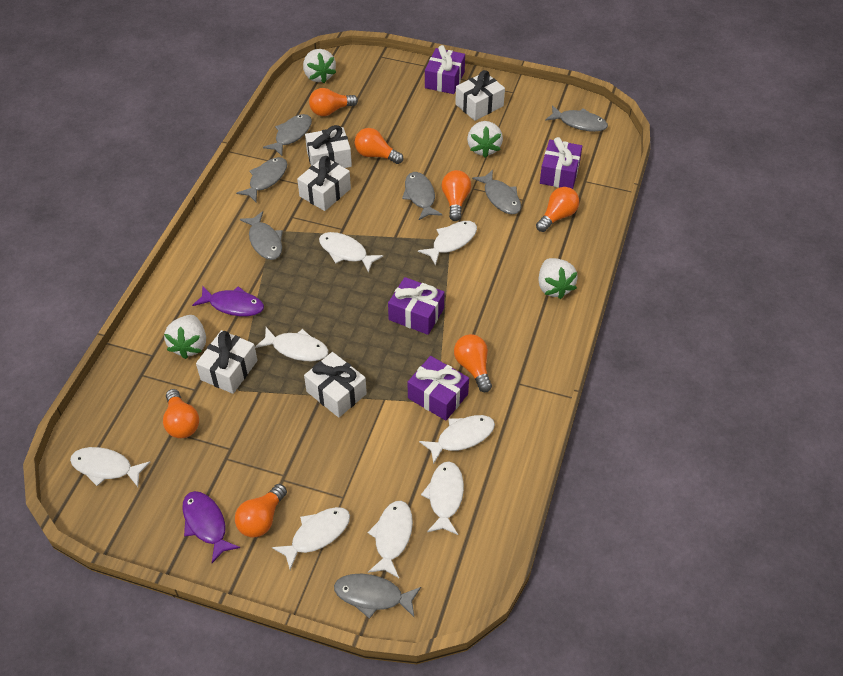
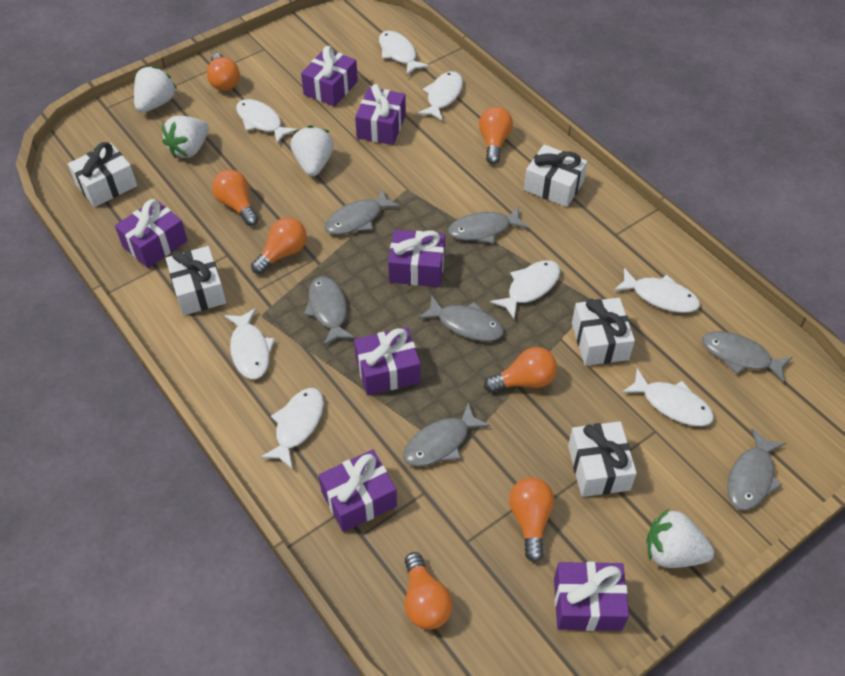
purple fish: 2 -> 0
purple gift: 4 -> 7

